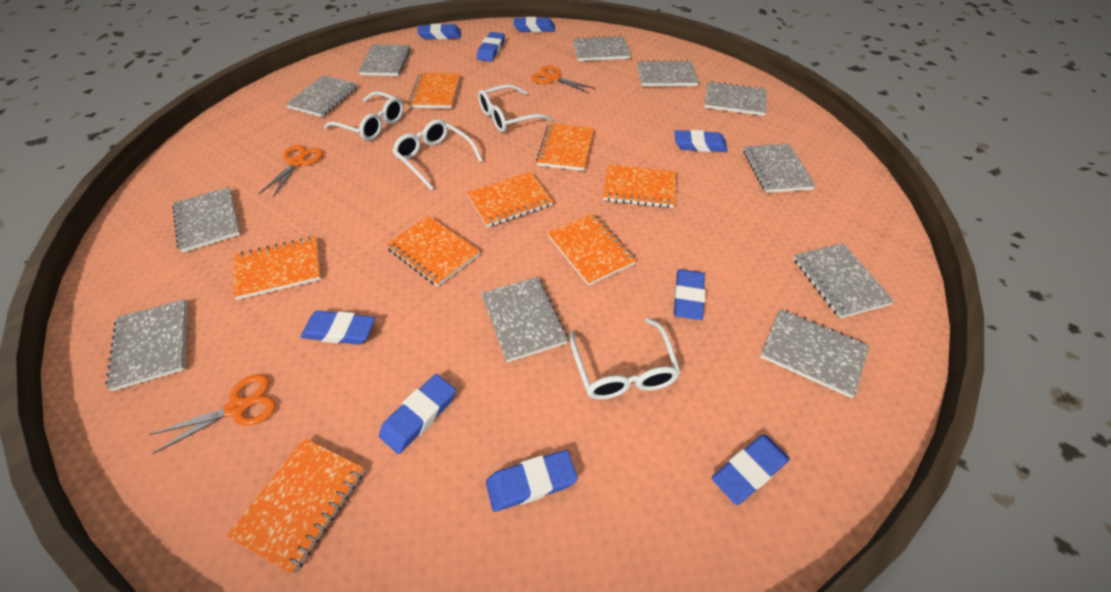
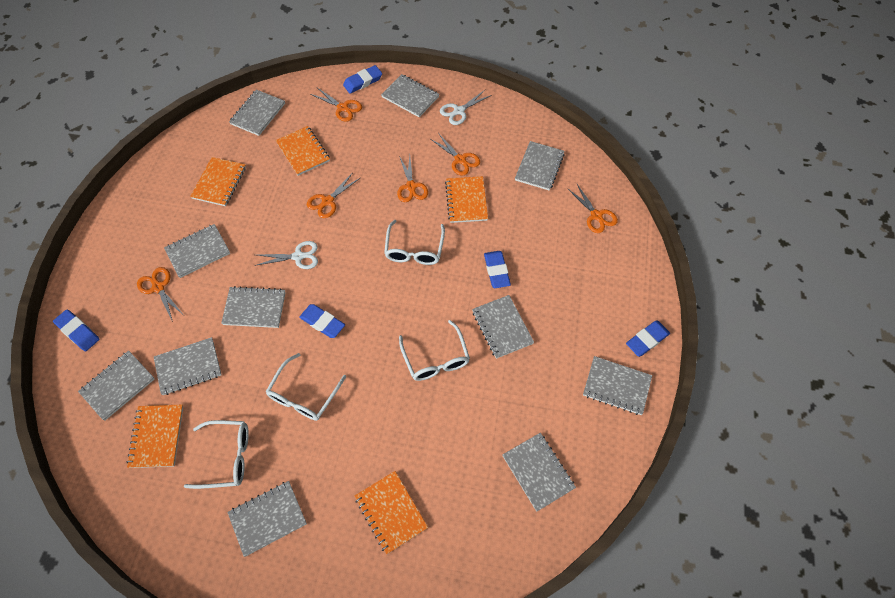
blue eraser: 9 -> 5
orange notebook: 8 -> 5
orange scissors: 3 -> 6
white scissors: 0 -> 2

